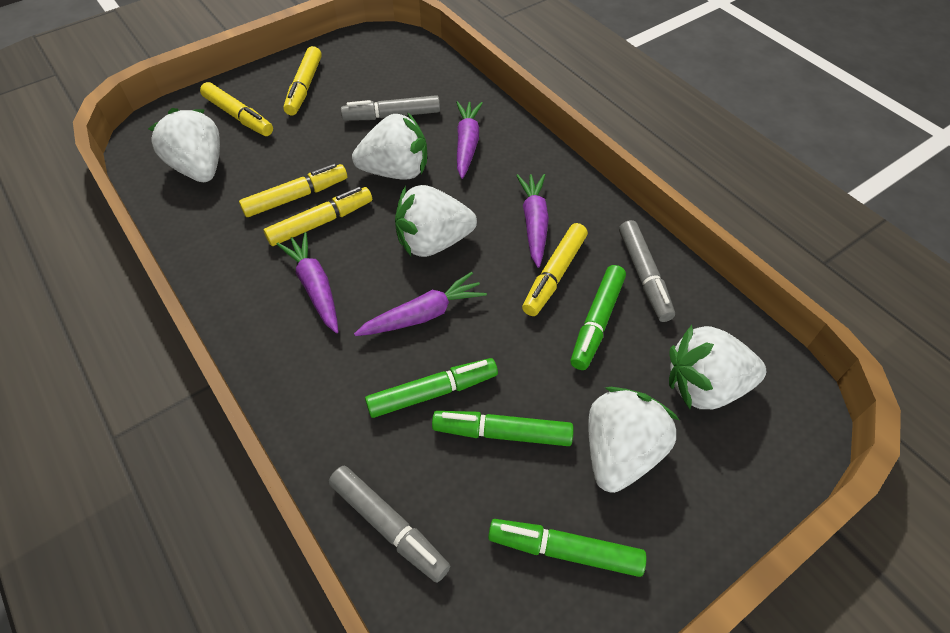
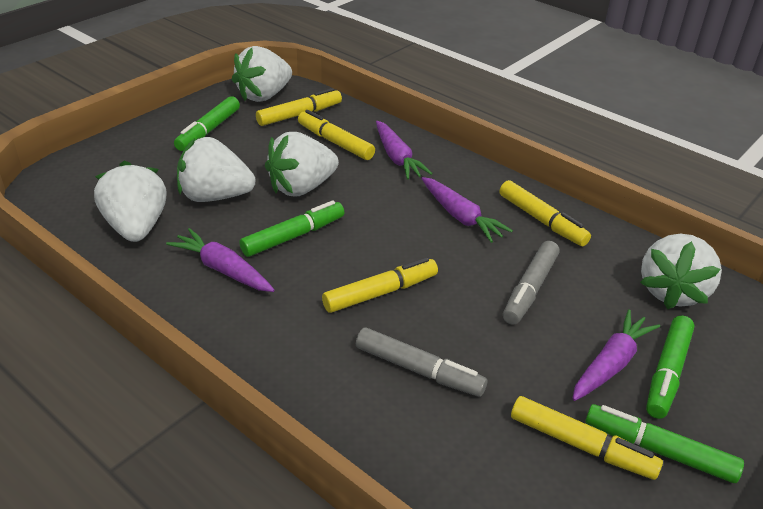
grey marker: 3 -> 2

